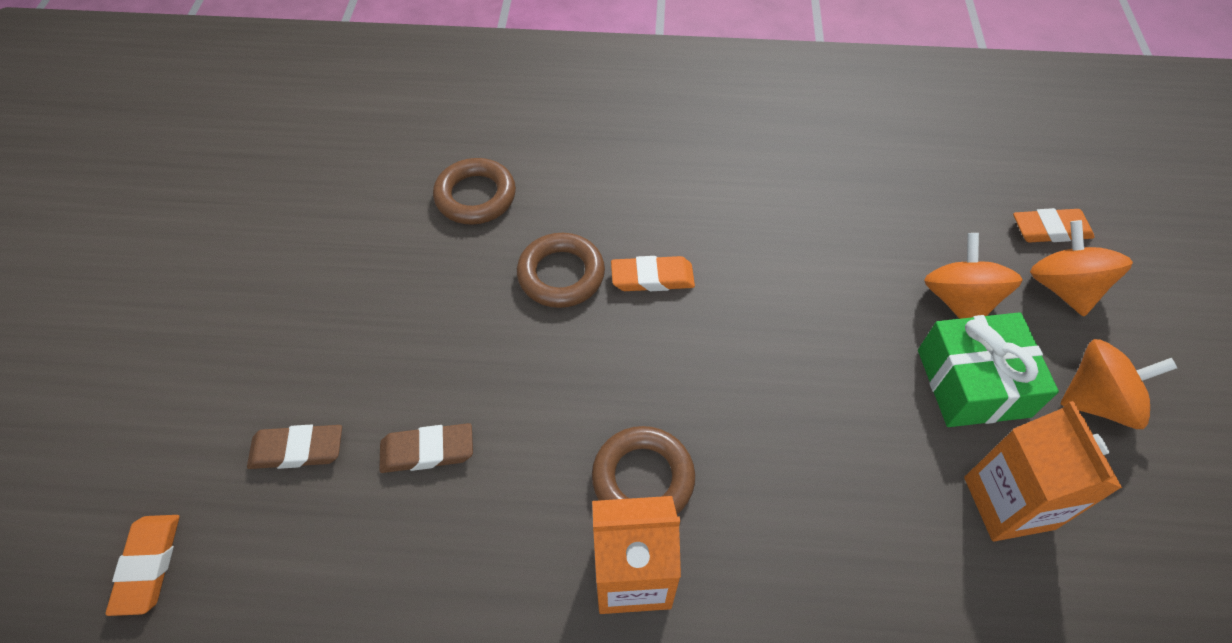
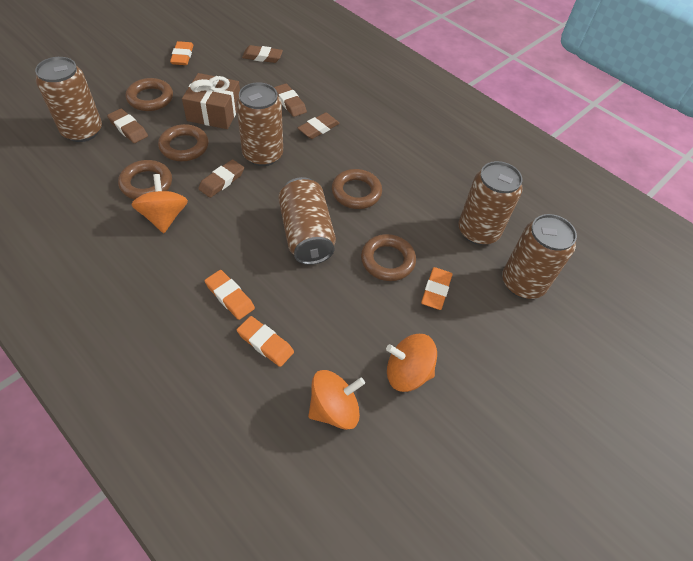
brown can: 0 -> 5
brown eraser: 2 -> 5
brown gift: 0 -> 1
brown ring: 3 -> 5
green gift: 1 -> 0
orange carton: 2 -> 0
orange eraser: 3 -> 4

